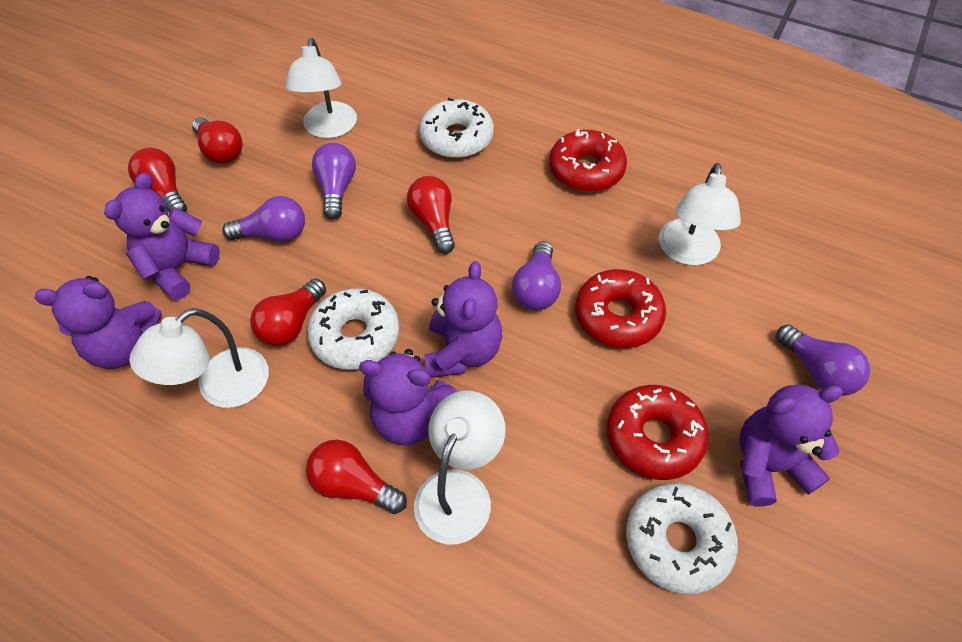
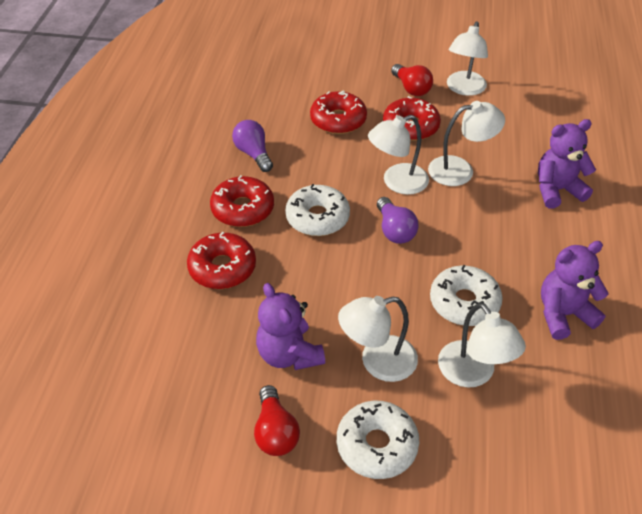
purple light bulb: 4 -> 2
purple teddy bear: 5 -> 3
red donut: 3 -> 4
red light bulb: 5 -> 2
white lamp: 4 -> 5

